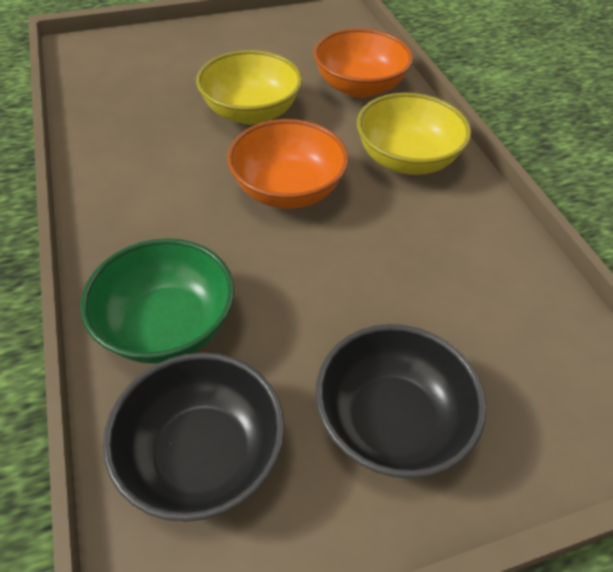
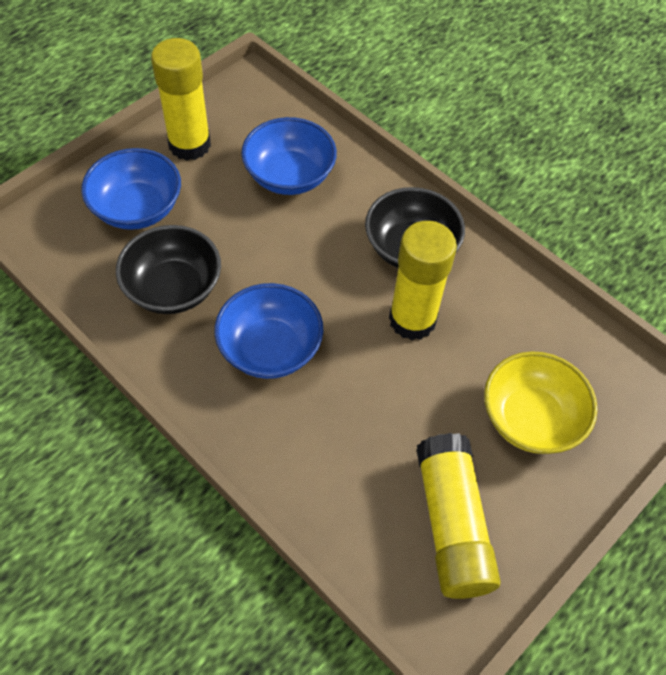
blue bowl: 0 -> 3
green bowl: 1 -> 0
orange bowl: 2 -> 0
yellow bowl: 2 -> 1
yellow glue stick: 0 -> 3

